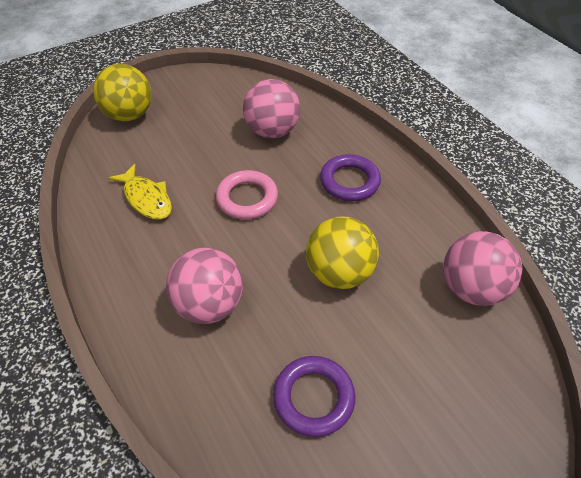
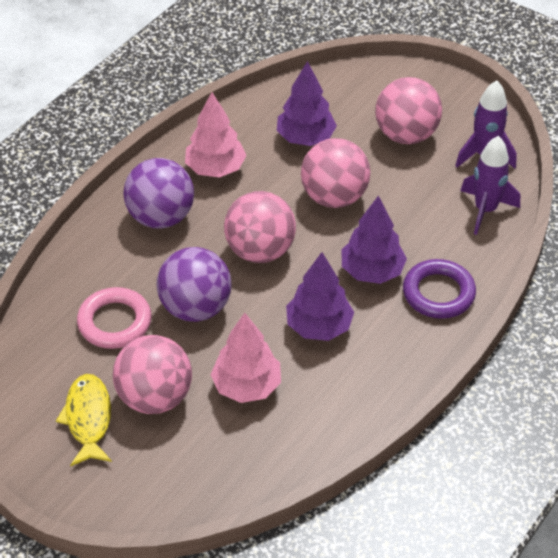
pink ball: 3 -> 4
pink tree: 0 -> 2
purple ball: 0 -> 2
purple ring: 2 -> 1
purple rocket: 0 -> 2
purple tree: 0 -> 3
yellow ball: 2 -> 0

